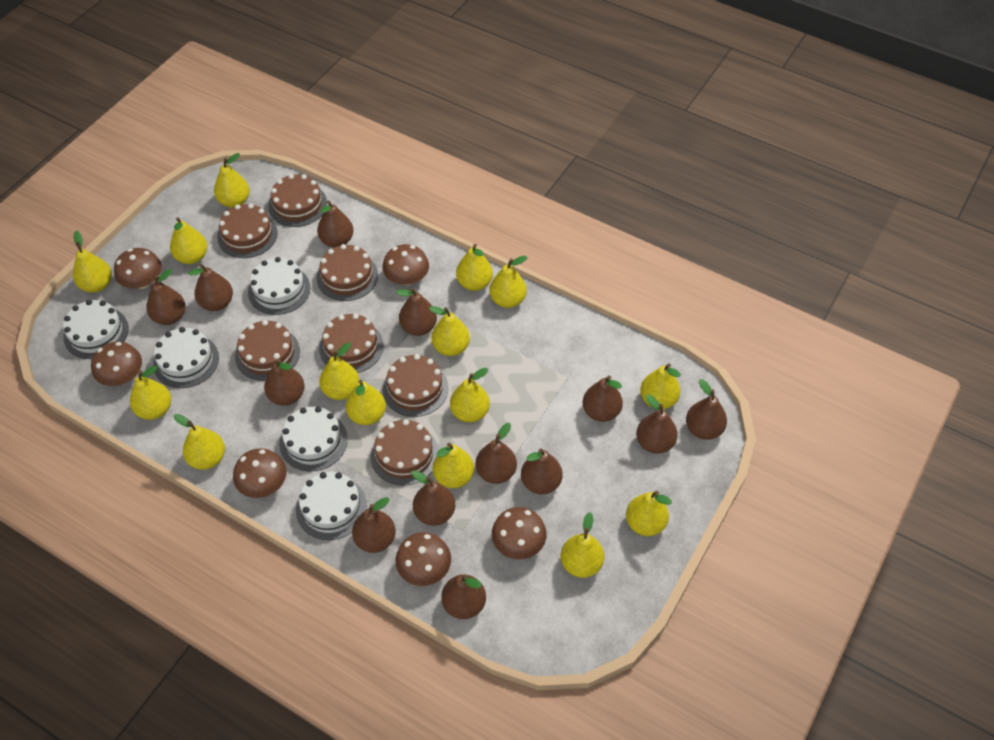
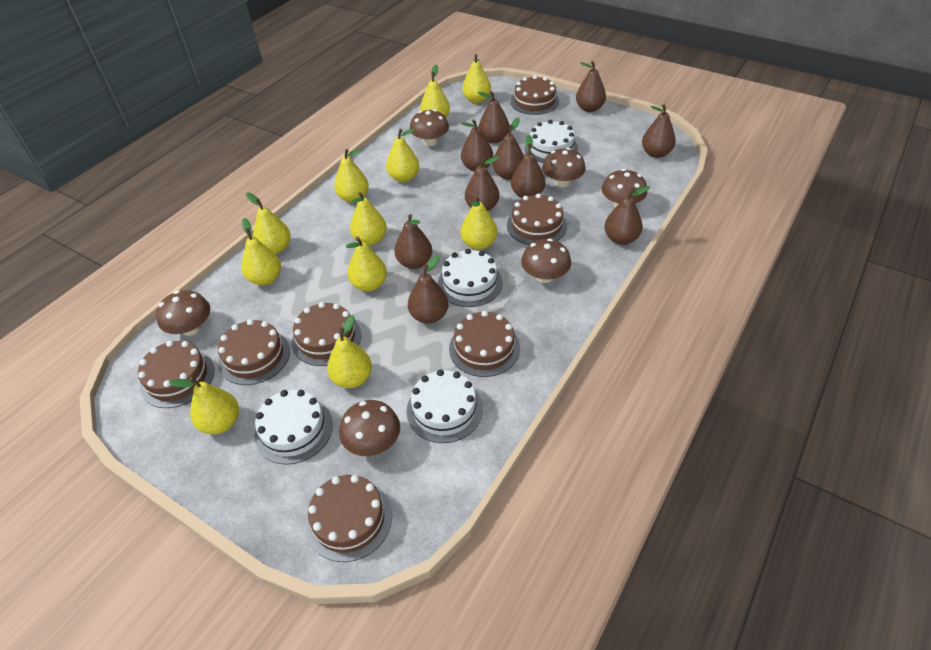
brown pear: 13 -> 10
white cake: 5 -> 4
yellow pear: 15 -> 11

